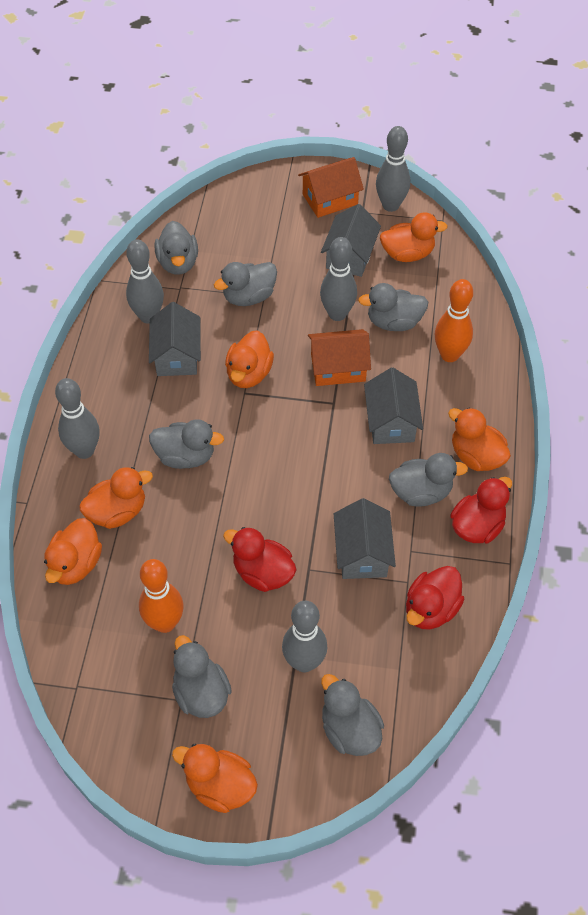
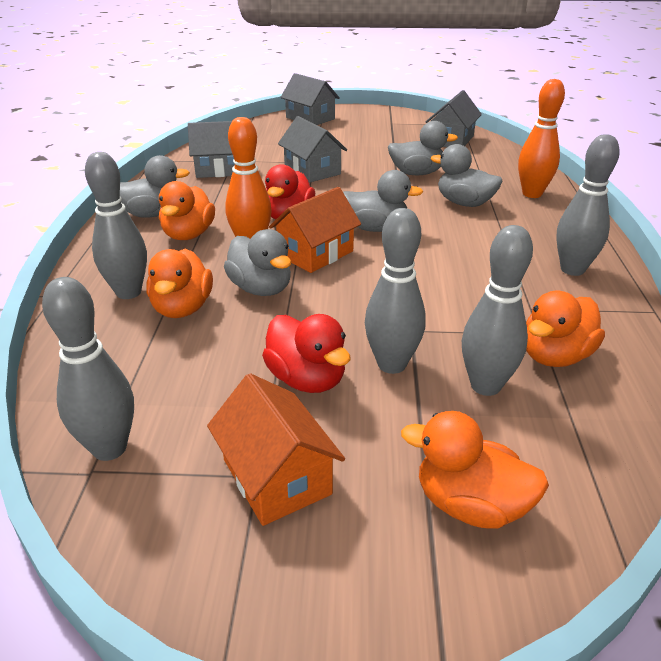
grey duck: 7 -> 5
orange duck: 6 -> 4
red duck: 3 -> 2

